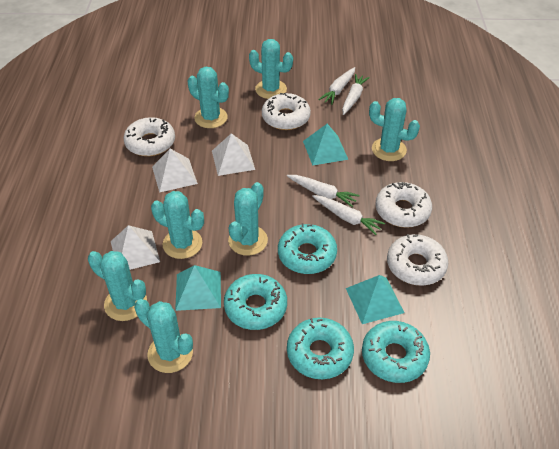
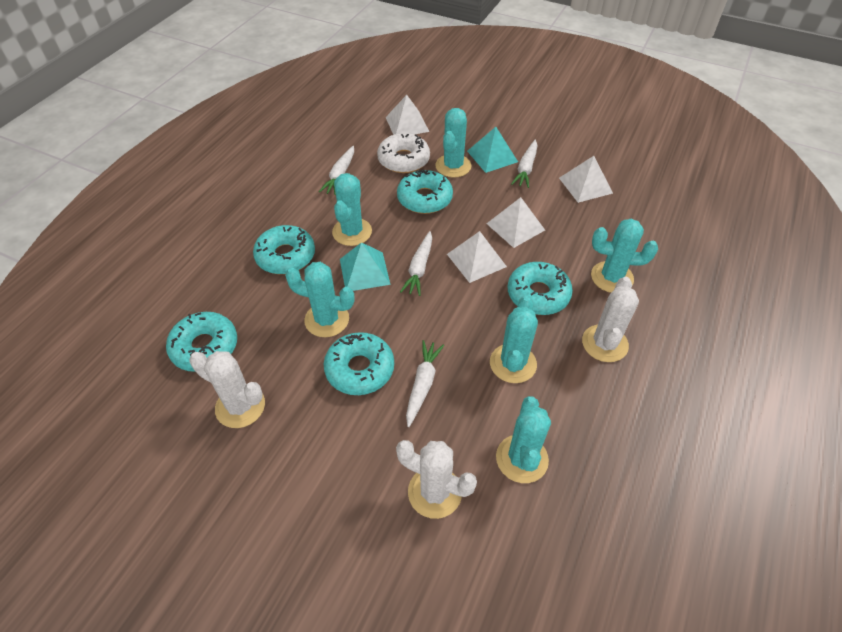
turquoise cactus: 7 -> 6
turquoise donut: 4 -> 5
turquoise pyramid: 3 -> 2
white cactus: 0 -> 3
white donut: 4 -> 1
white pyramid: 3 -> 4

